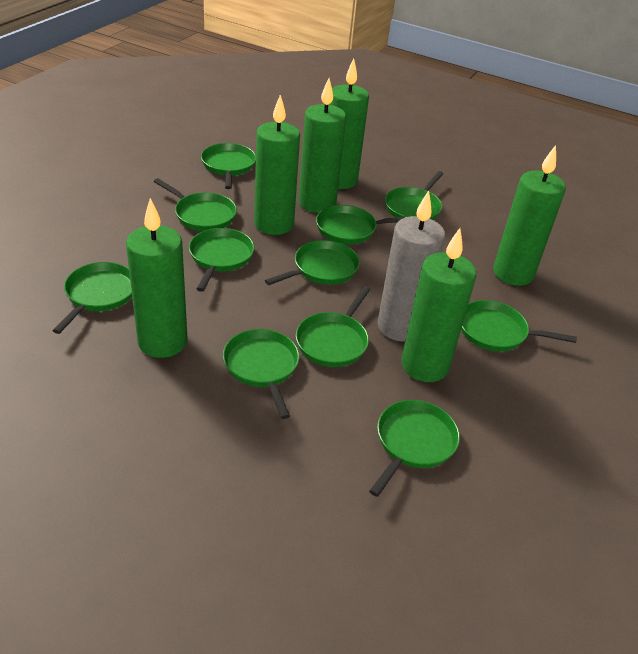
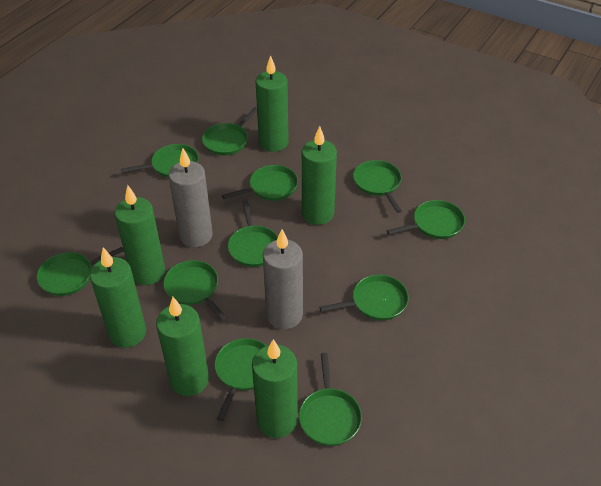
grey candle: 1 -> 2

